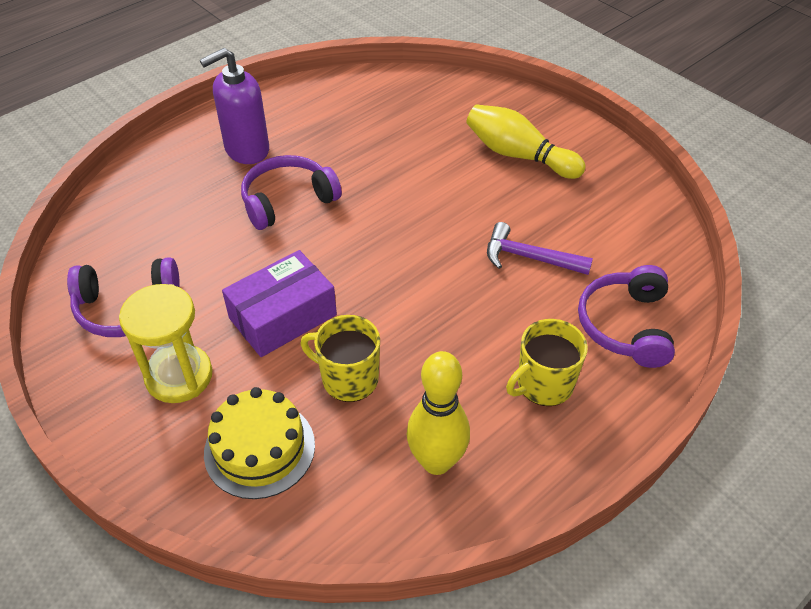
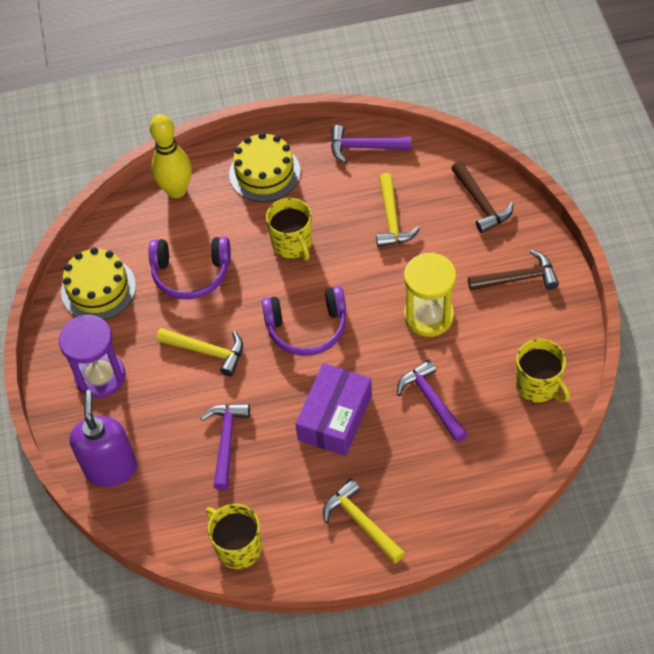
brown hammer: 0 -> 2
purple hammer: 1 -> 3
purple headphones: 3 -> 2
purple hourglass: 0 -> 1
yellow bowling pin: 2 -> 1
yellow cake: 1 -> 2
yellow hammer: 0 -> 3
yellow mug: 2 -> 3

